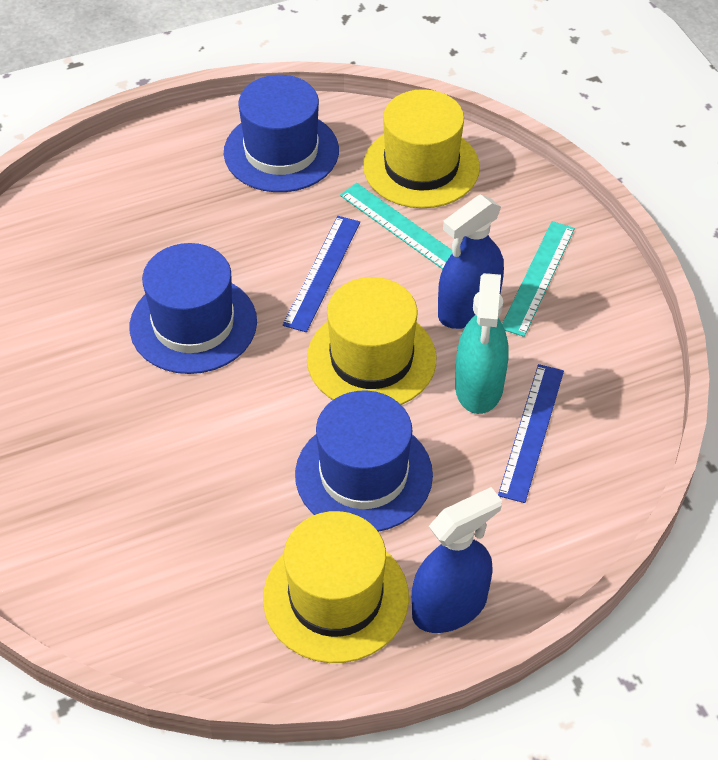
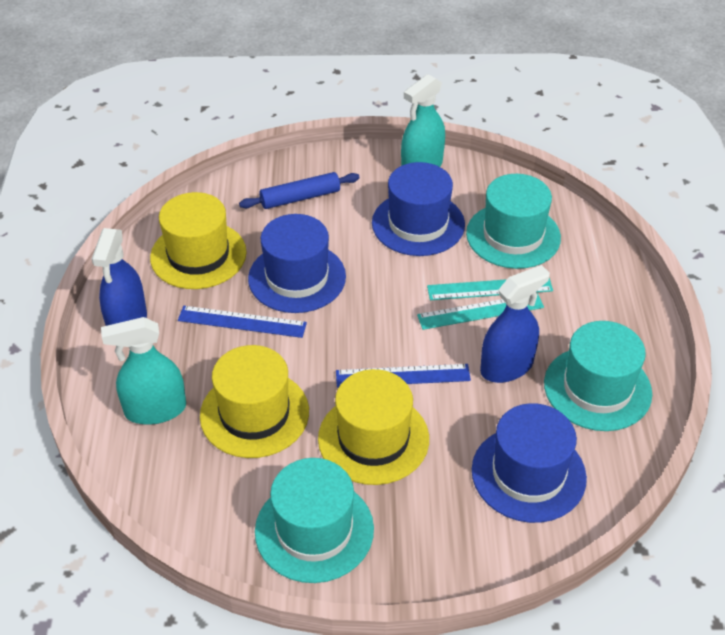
blue rolling pin: 0 -> 1
turquoise hat: 0 -> 3
turquoise spray bottle: 1 -> 2

